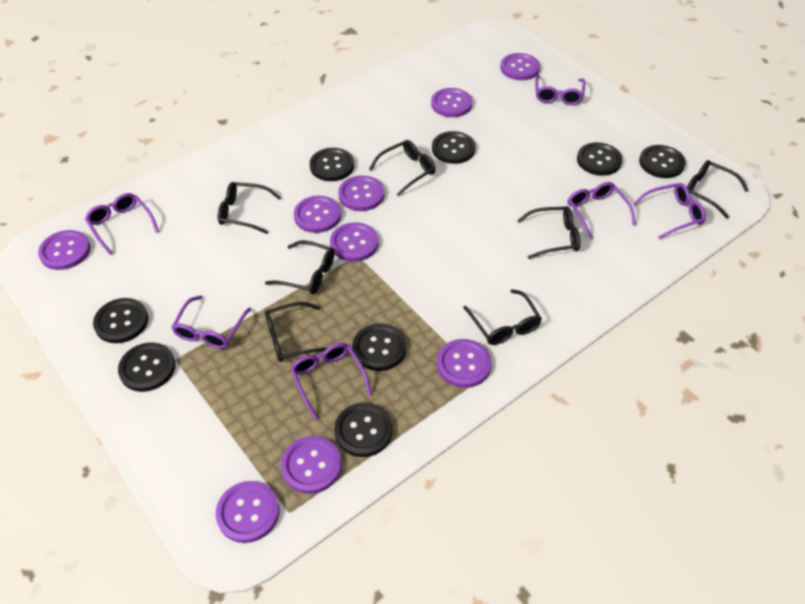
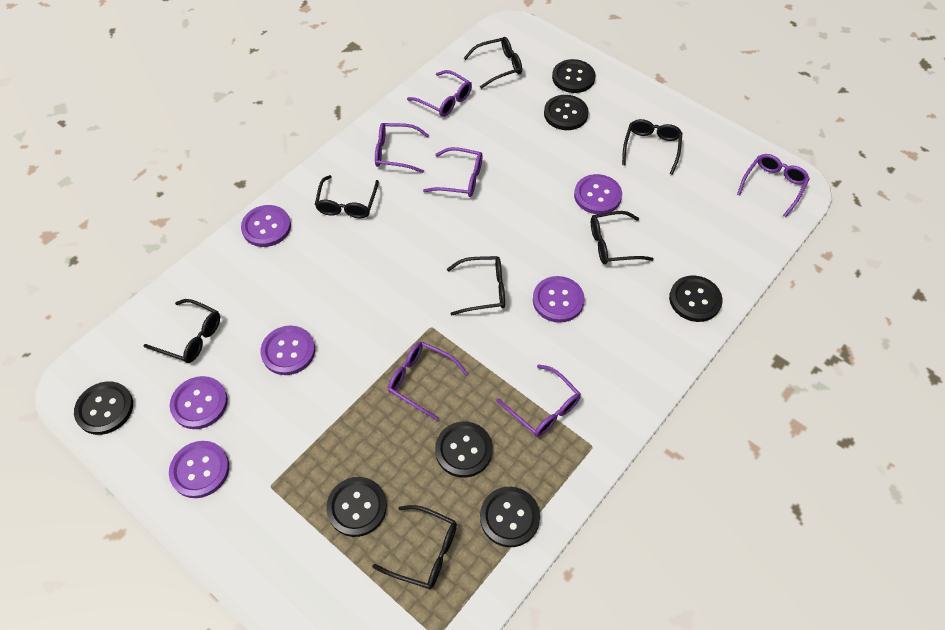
black button: 8 -> 7
purple button: 9 -> 6

